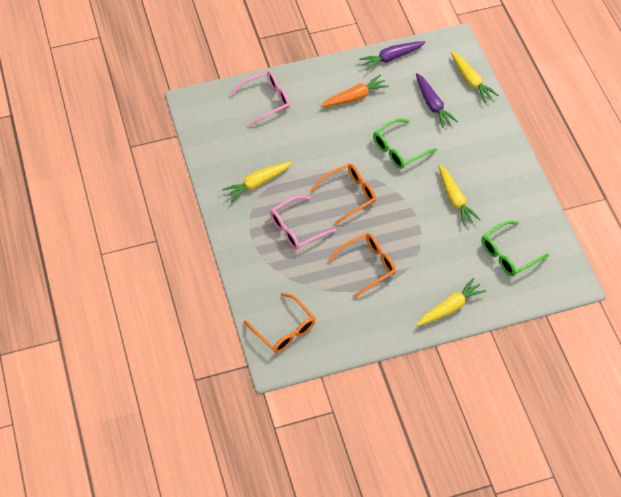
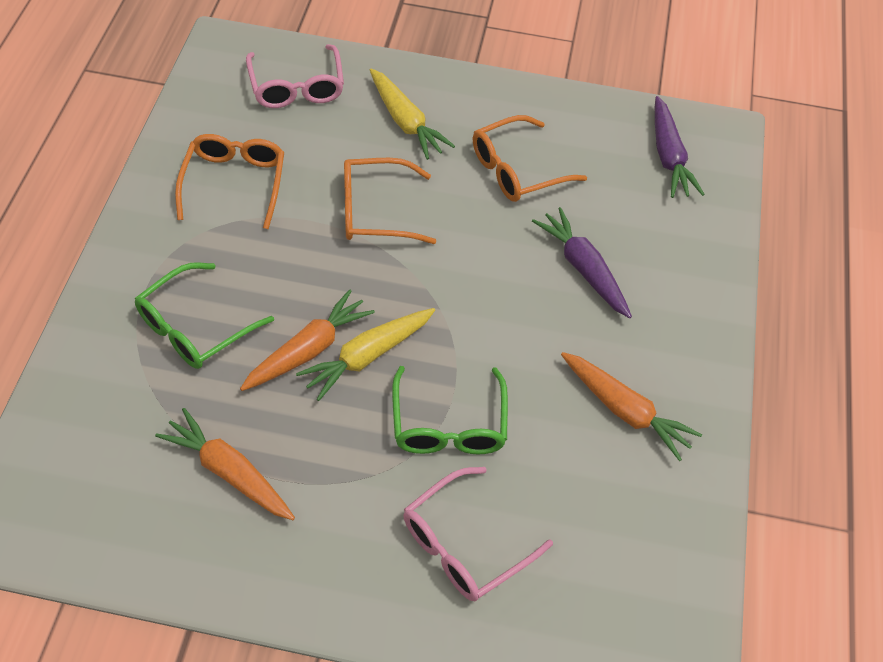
orange carrot: 1 -> 3
yellow carrot: 4 -> 2

